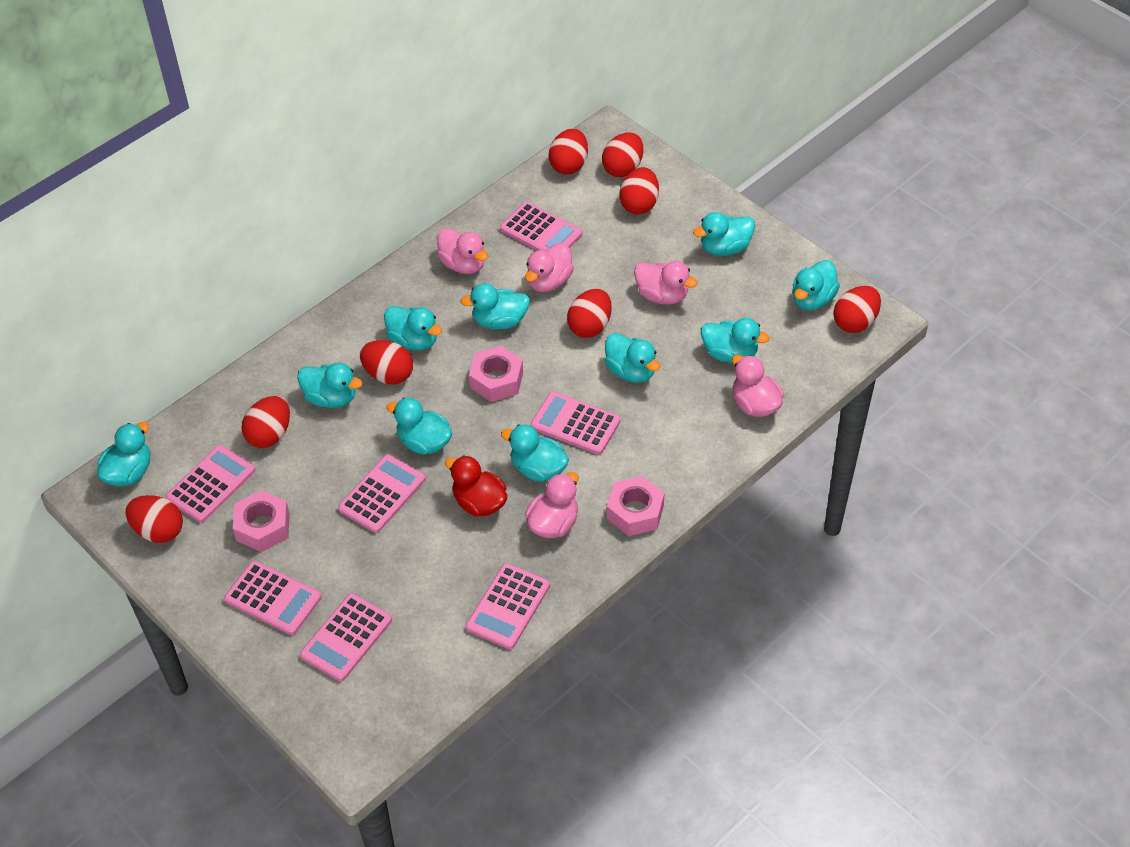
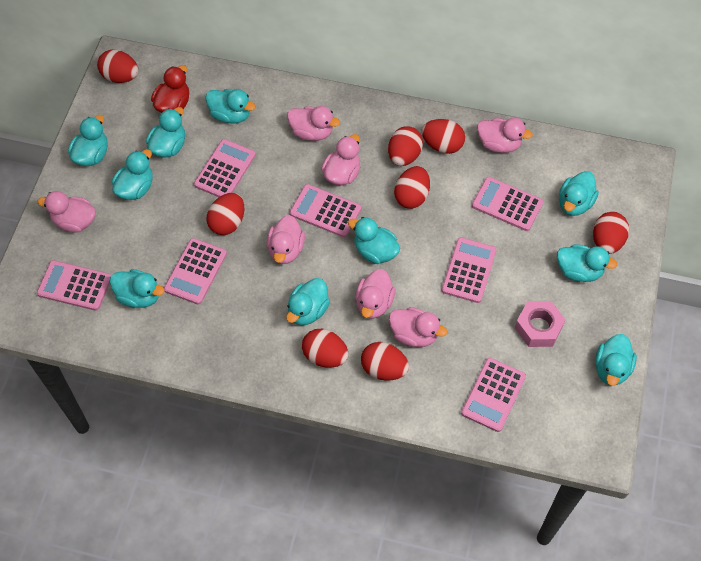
pink duck: 5 -> 7
pink nut: 3 -> 1

